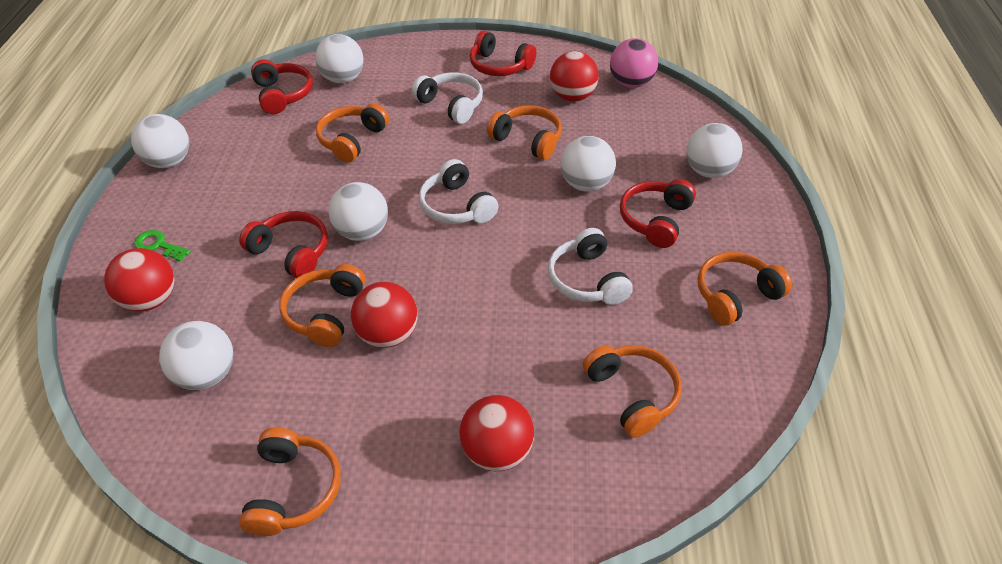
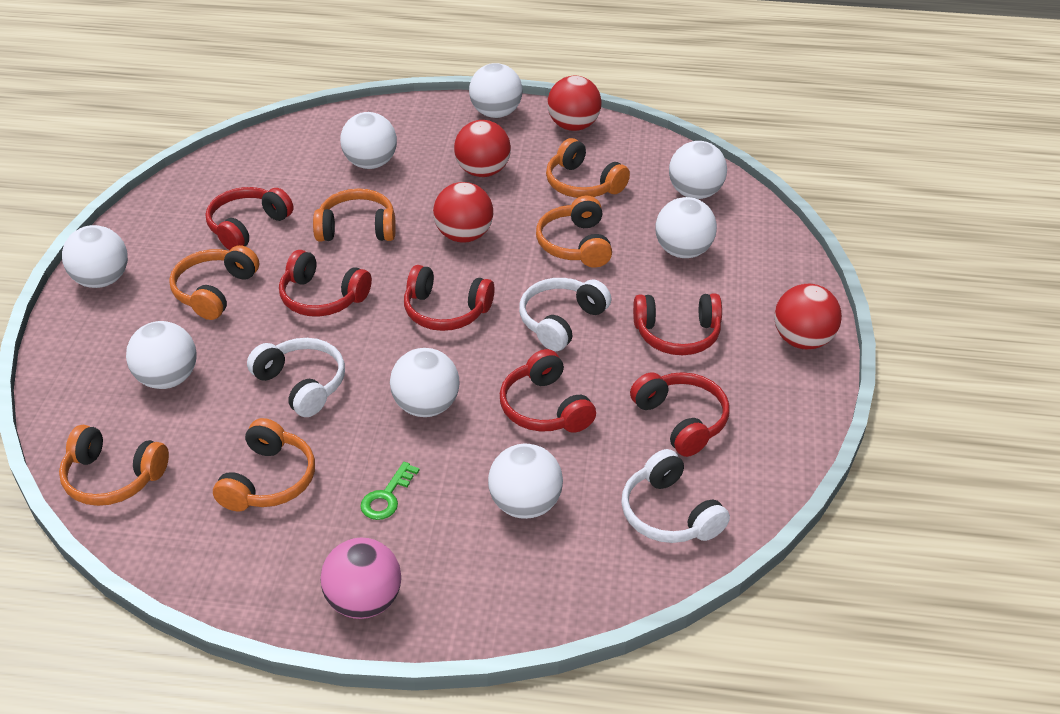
red headphones: 4 -> 6
white ball: 6 -> 8

